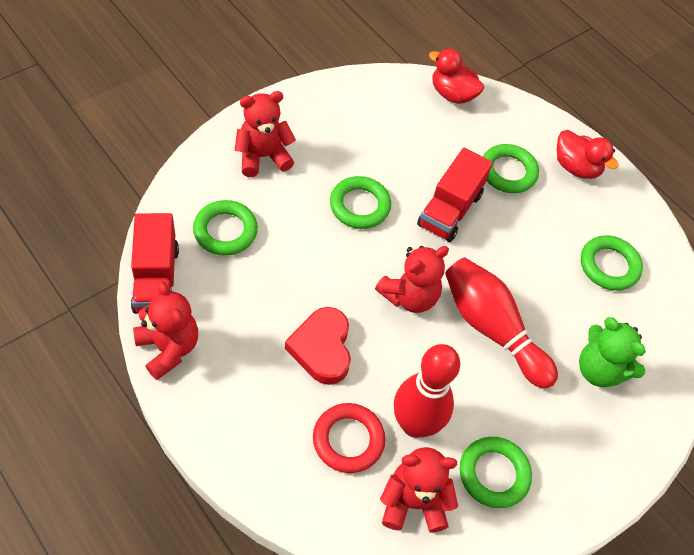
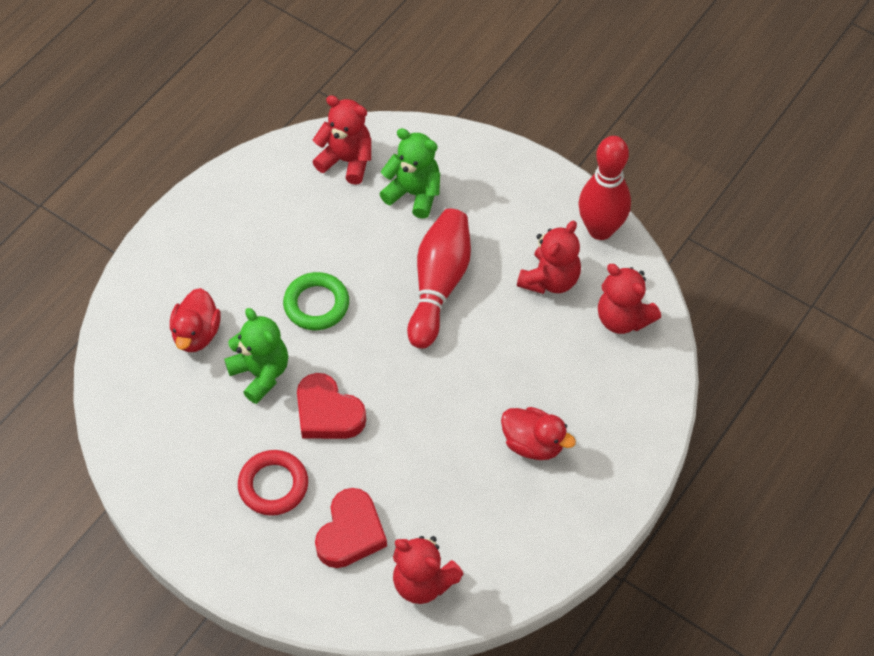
green ring: 5 -> 1
green teddy bear: 1 -> 2
red heart: 1 -> 2
red truck: 2 -> 0

